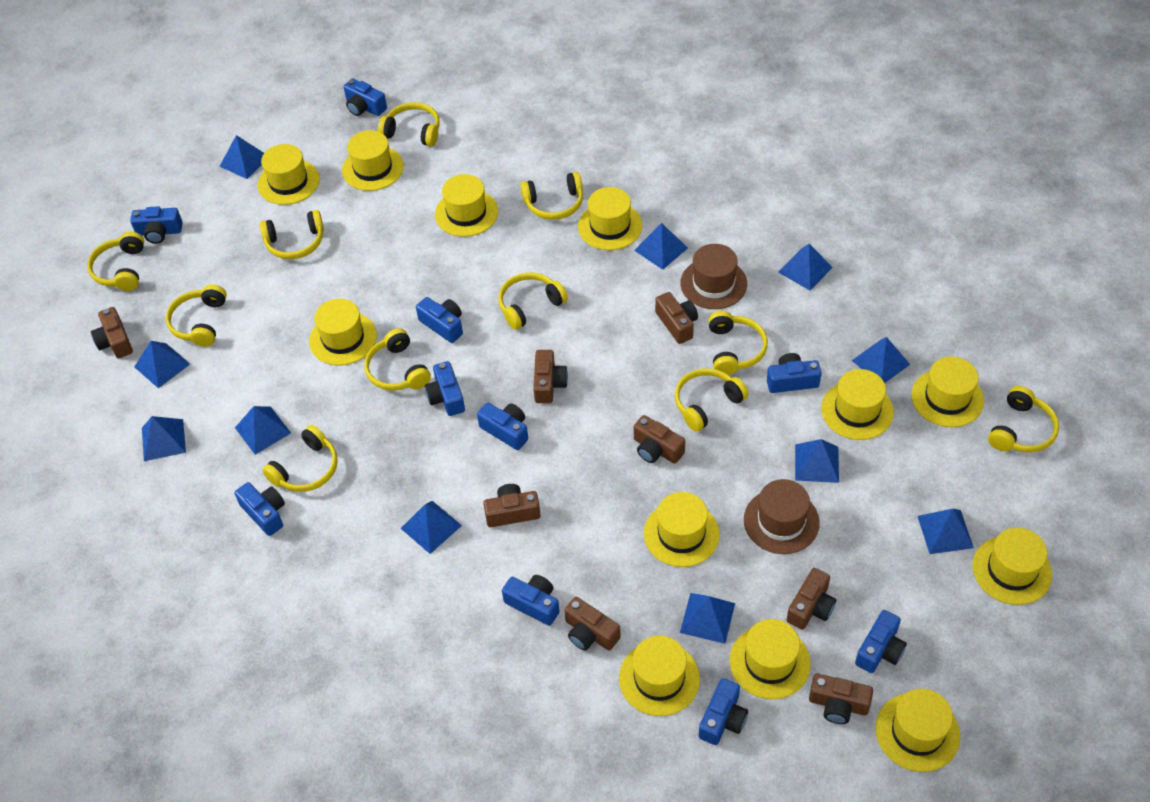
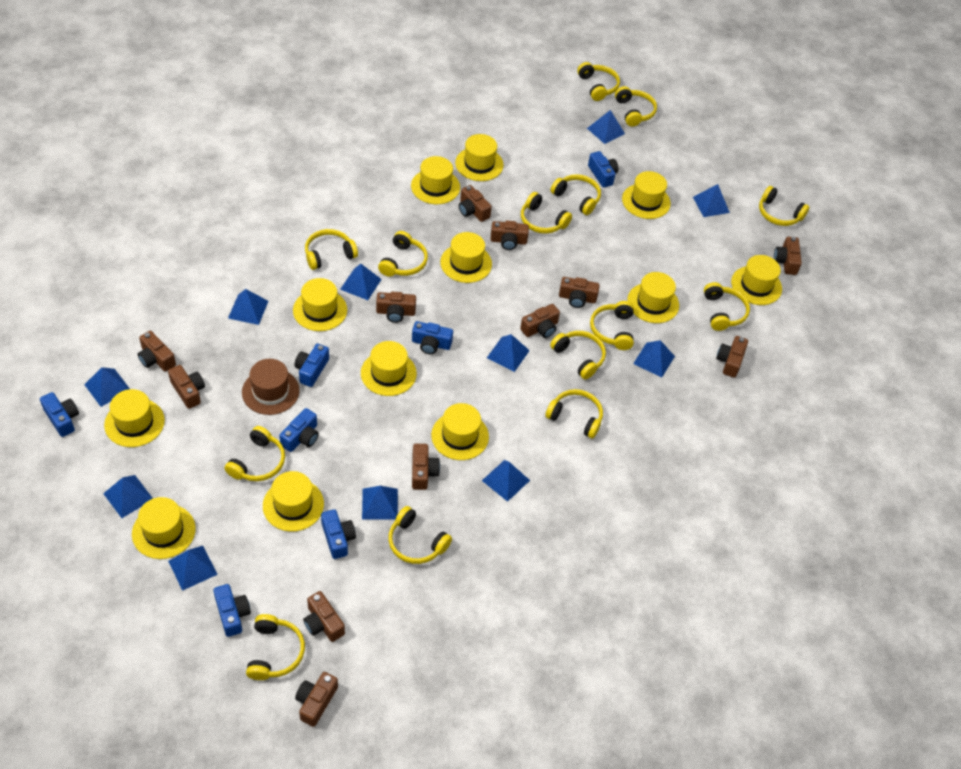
blue camera: 10 -> 7
brown camera: 8 -> 12
brown hat: 2 -> 1
yellow headphones: 11 -> 14

